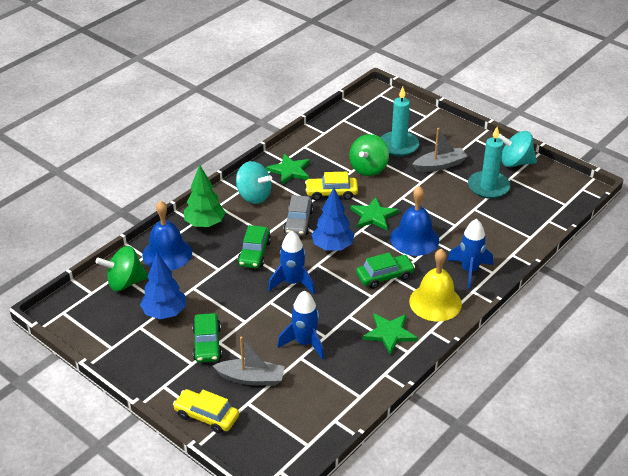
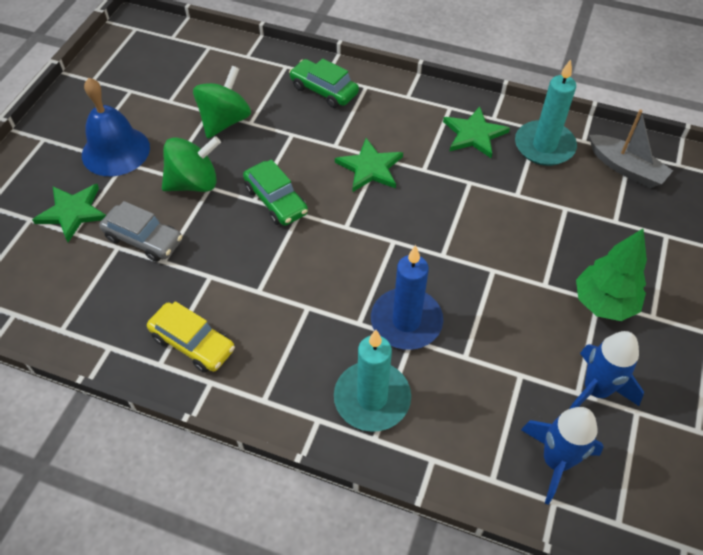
blue bell: 2 -> 1
blue candle: 0 -> 1
blue rocket: 3 -> 2
blue tree: 2 -> 0
green car: 3 -> 2
grey boat: 2 -> 1
turquoise spinning top: 2 -> 0
yellow bell: 1 -> 0
yellow car: 2 -> 1

